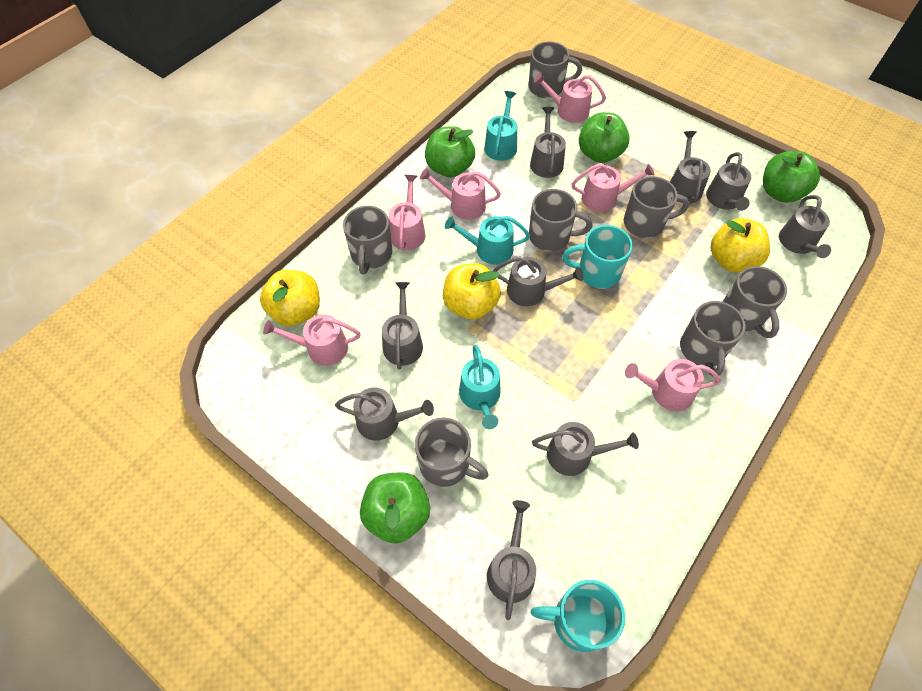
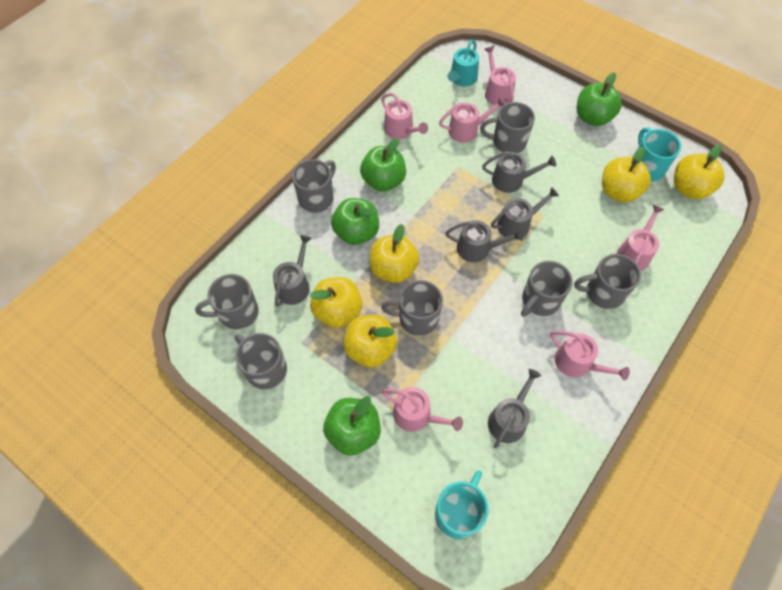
grey watering can: 9 -> 5
turquoise watering can: 3 -> 1
yellow apple: 3 -> 5

